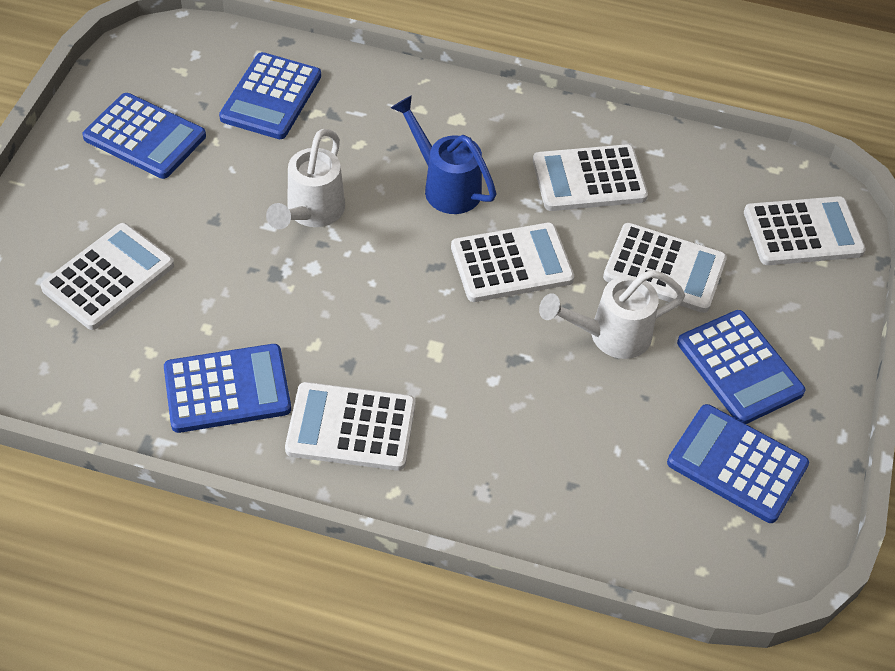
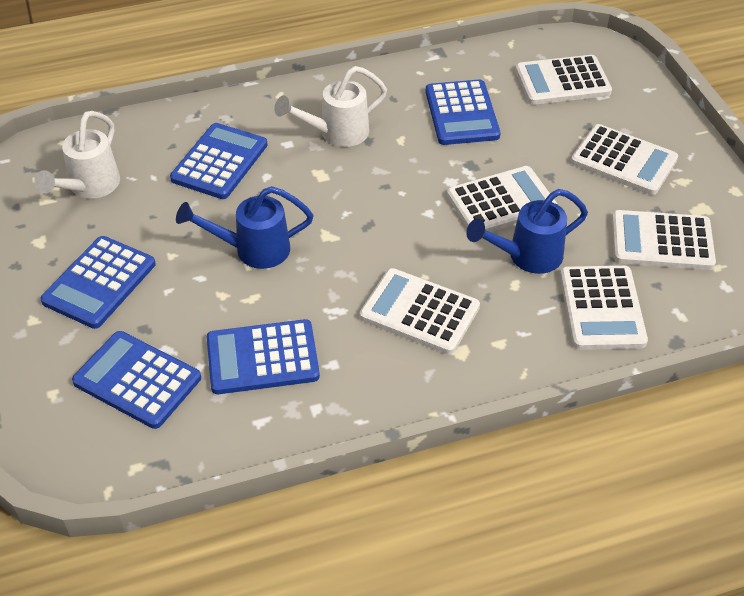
blue watering can: 1 -> 2

